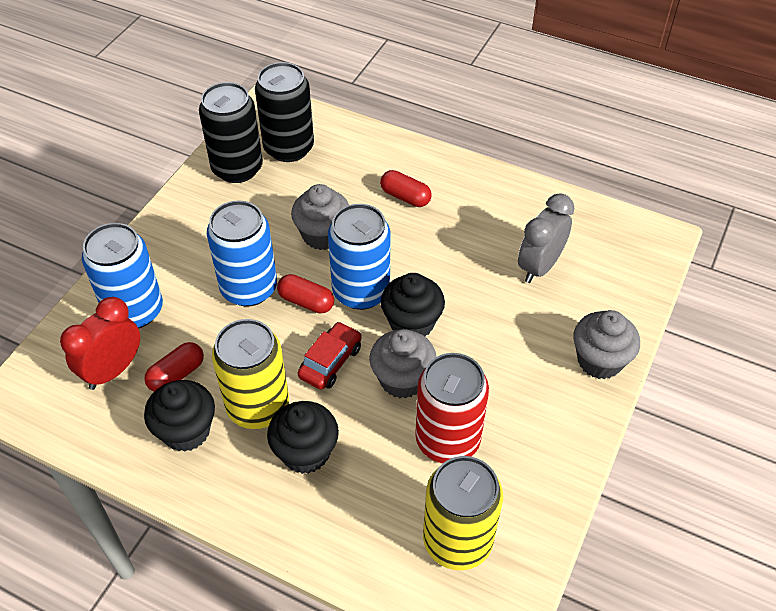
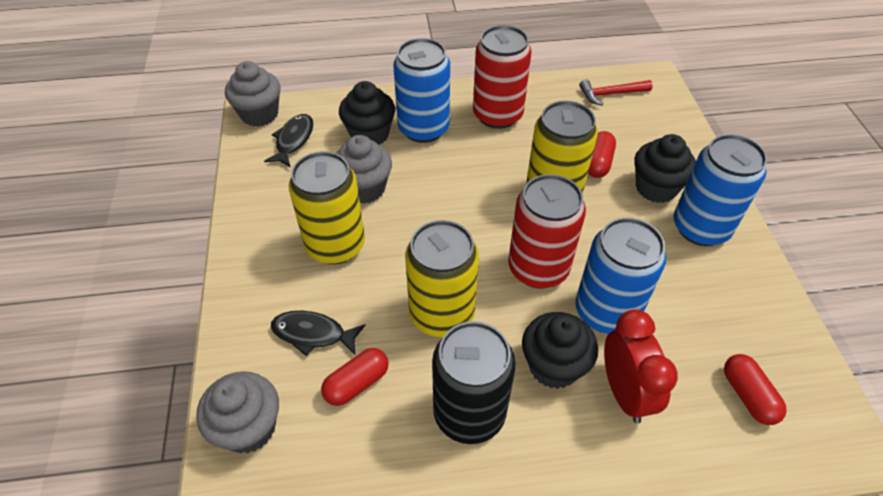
black can: 2 -> 1
black fish: 0 -> 2
grey clock: 1 -> 0
red can: 1 -> 2
red car: 1 -> 0
red hammer: 0 -> 1
yellow can: 2 -> 3

